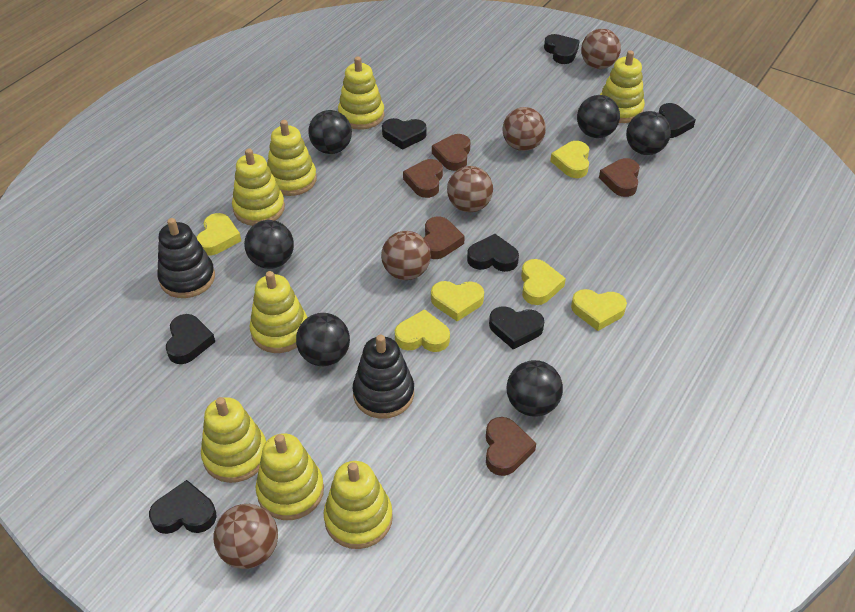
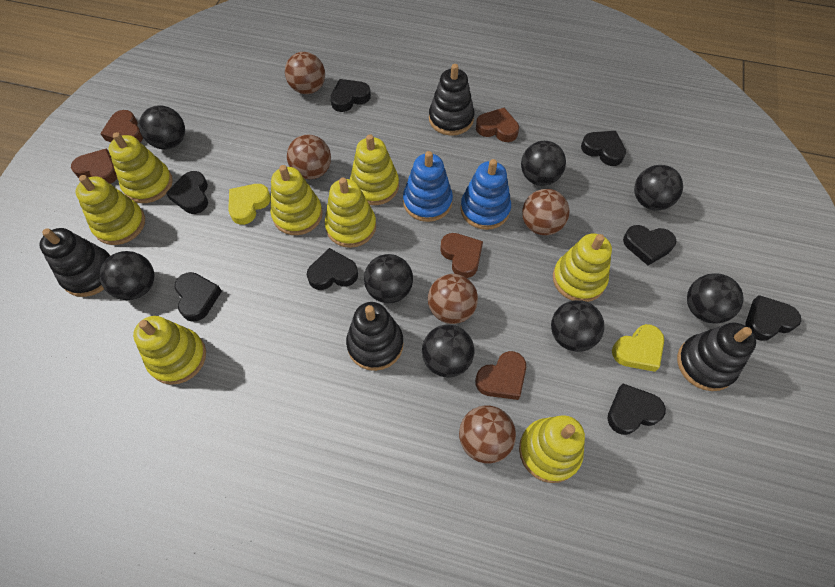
black ball: 6 -> 8
black heart: 7 -> 8
black stacking toy: 2 -> 4
blue stacking toy: 0 -> 2
yellow heart: 6 -> 2

